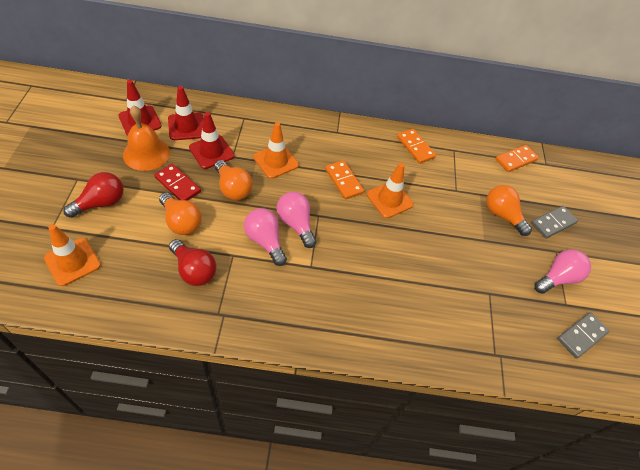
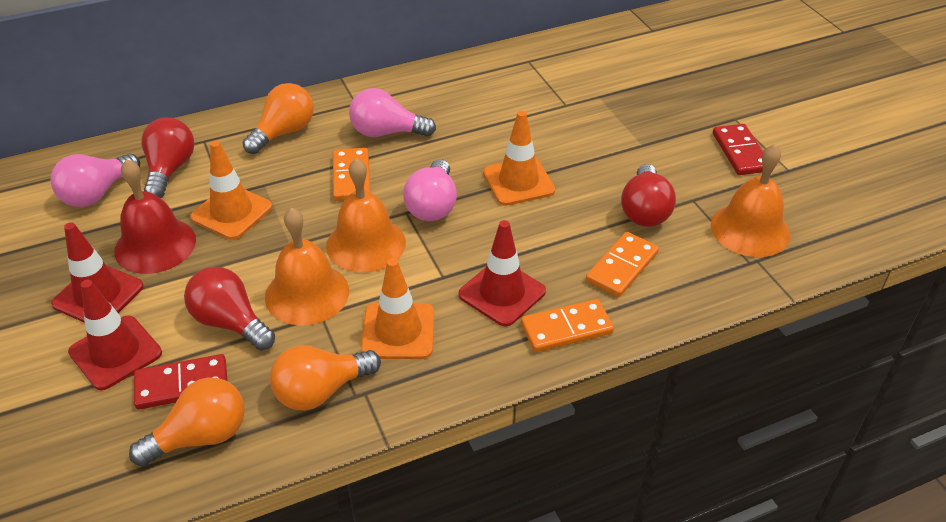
grey domino: 2 -> 0
orange bell: 1 -> 3
red bell: 0 -> 1
red domino: 1 -> 2
red light bulb: 2 -> 3

